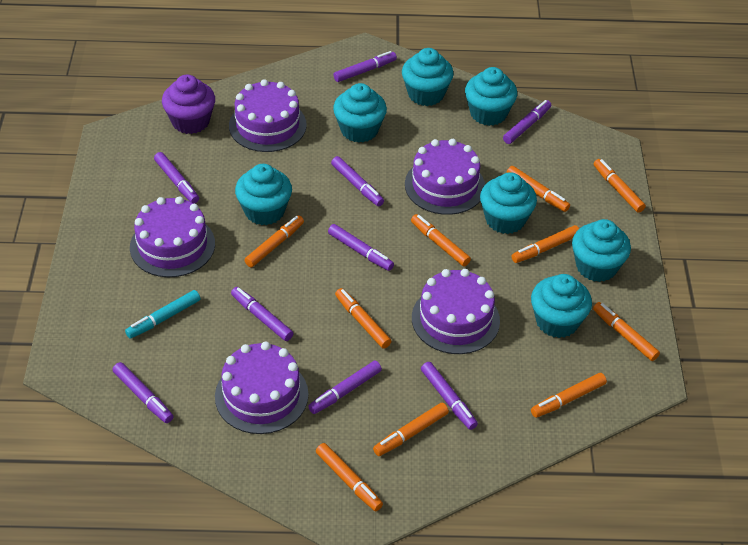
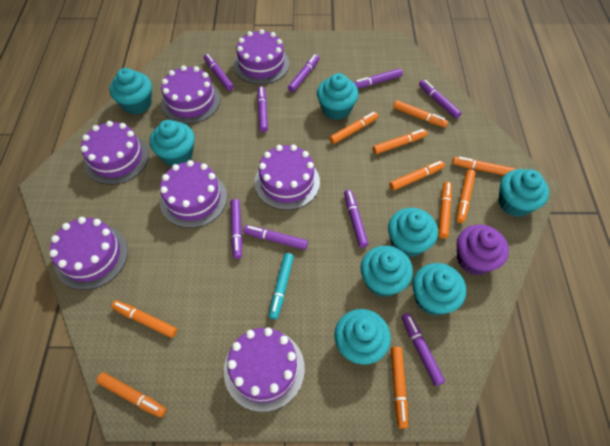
purple cake: 5 -> 7
turquoise cupcake: 7 -> 8

